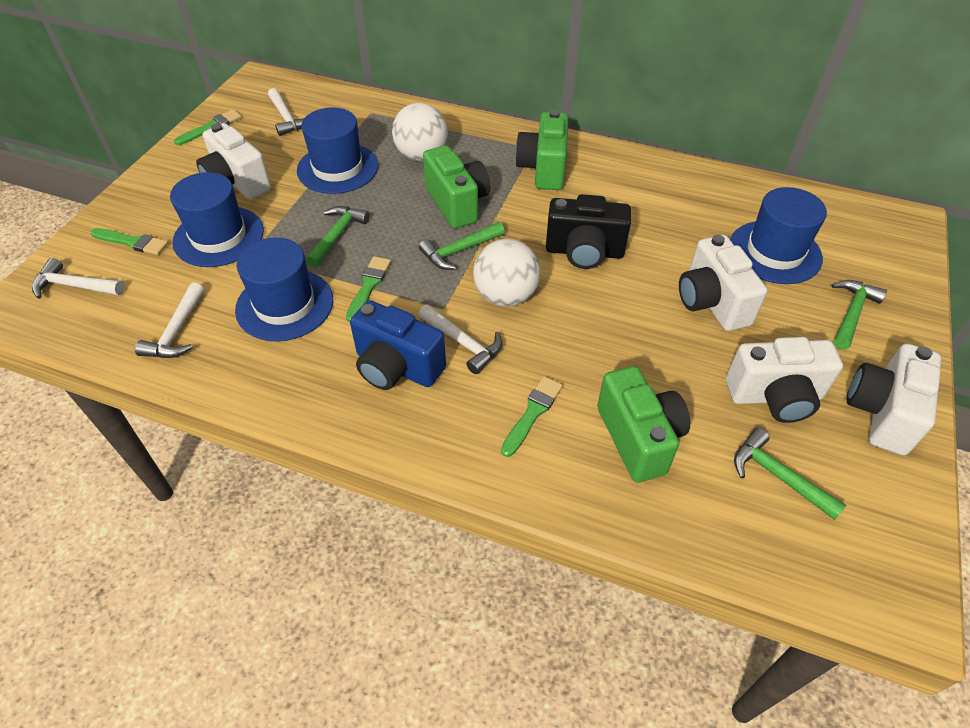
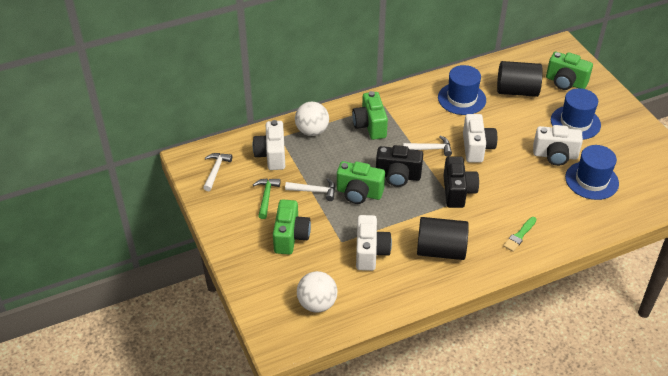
black camera: 1 -> 2
black cylinder: 0 -> 2
blue camera: 1 -> 0
blue hat: 4 -> 3
green brush: 4 -> 1
green camera: 3 -> 4
green hammer: 4 -> 1
white hammer: 4 -> 3

